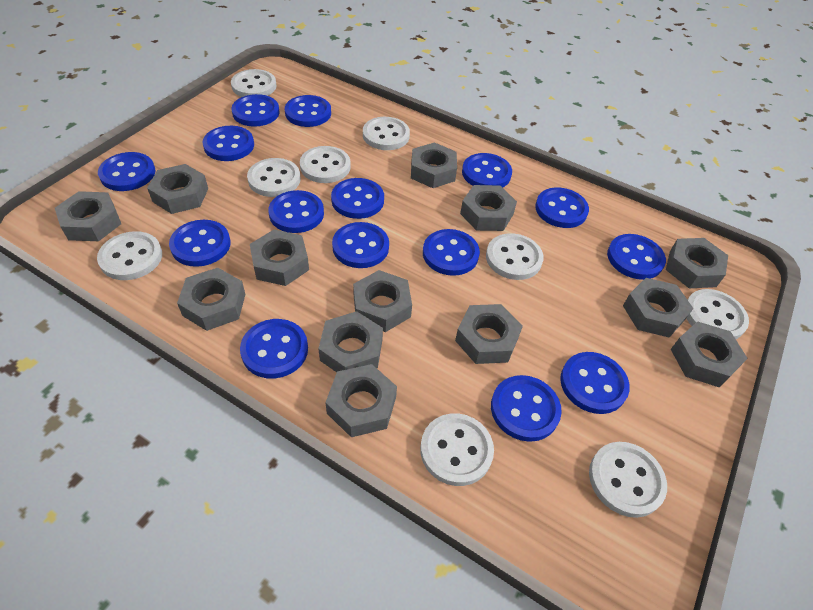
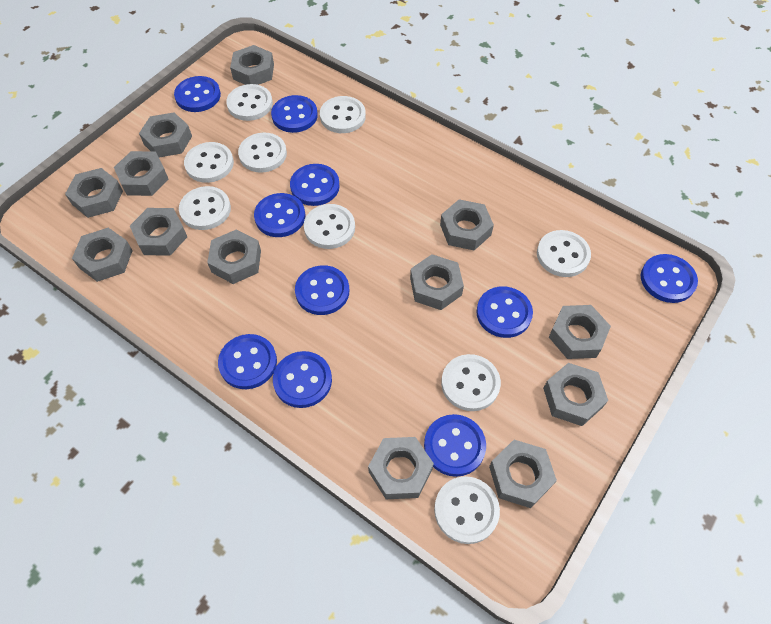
blue button: 15 -> 10

